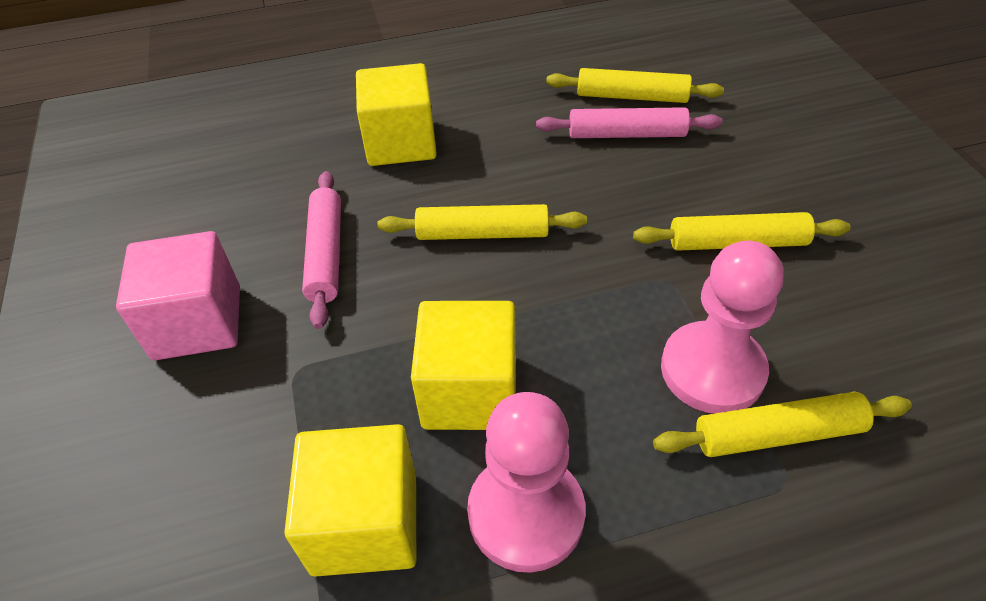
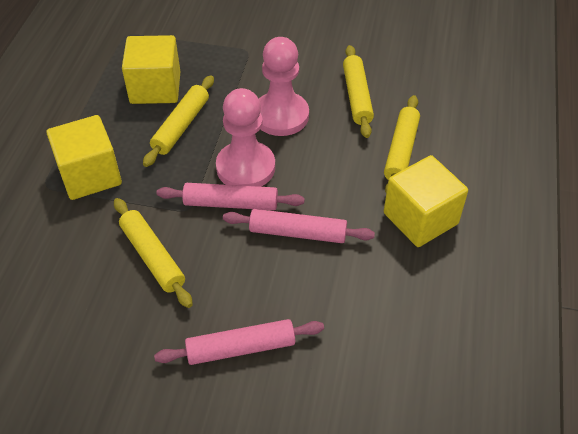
pink cube: 1 -> 0
pink rolling pin: 2 -> 3

